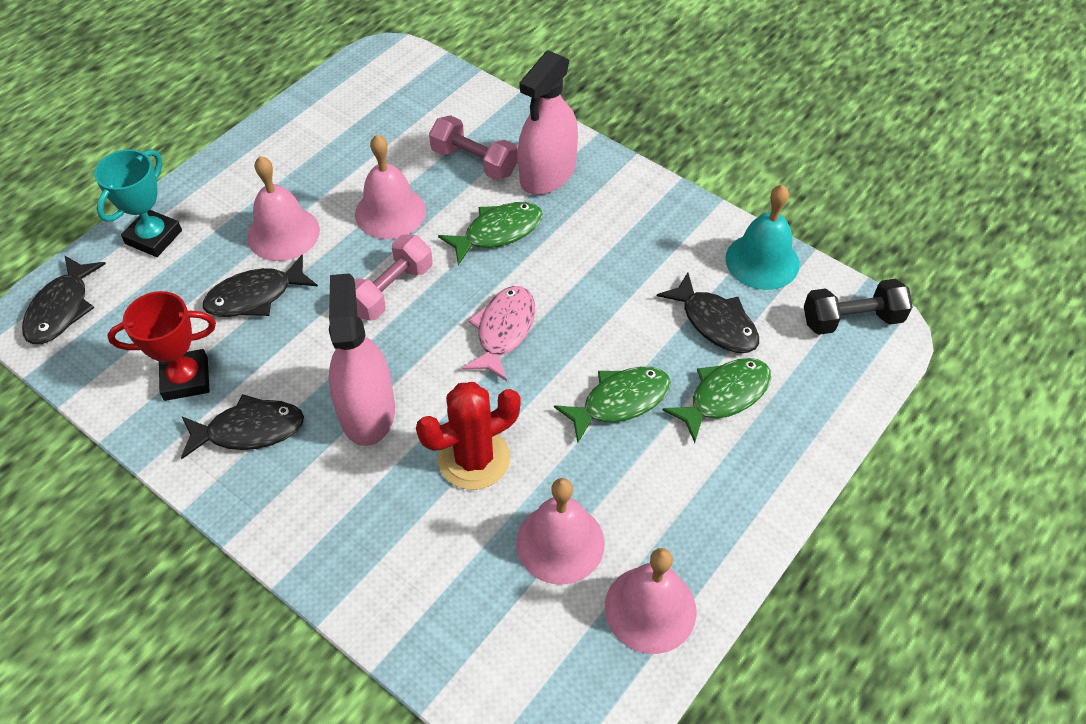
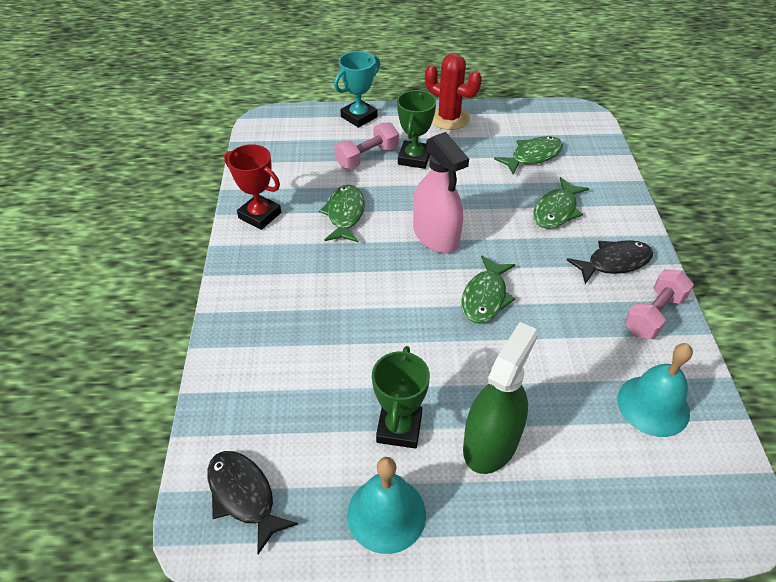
black dumbbell: 1 -> 0
black fish: 4 -> 2
green fish: 3 -> 4
green spray bottle: 0 -> 1
green trophy: 0 -> 2
pink bell: 4 -> 0
pink fish: 1 -> 0
pink spray bottle: 2 -> 1
turquoise bell: 1 -> 2

